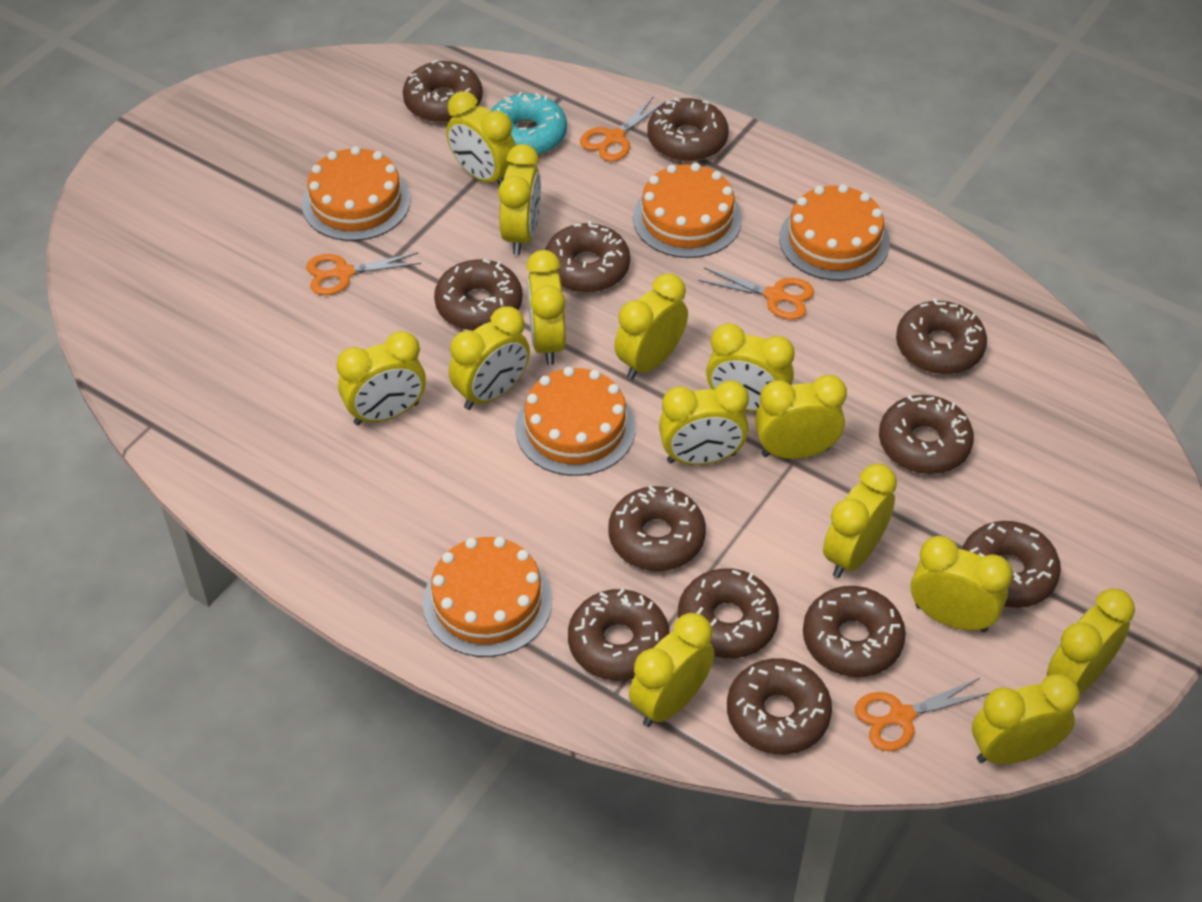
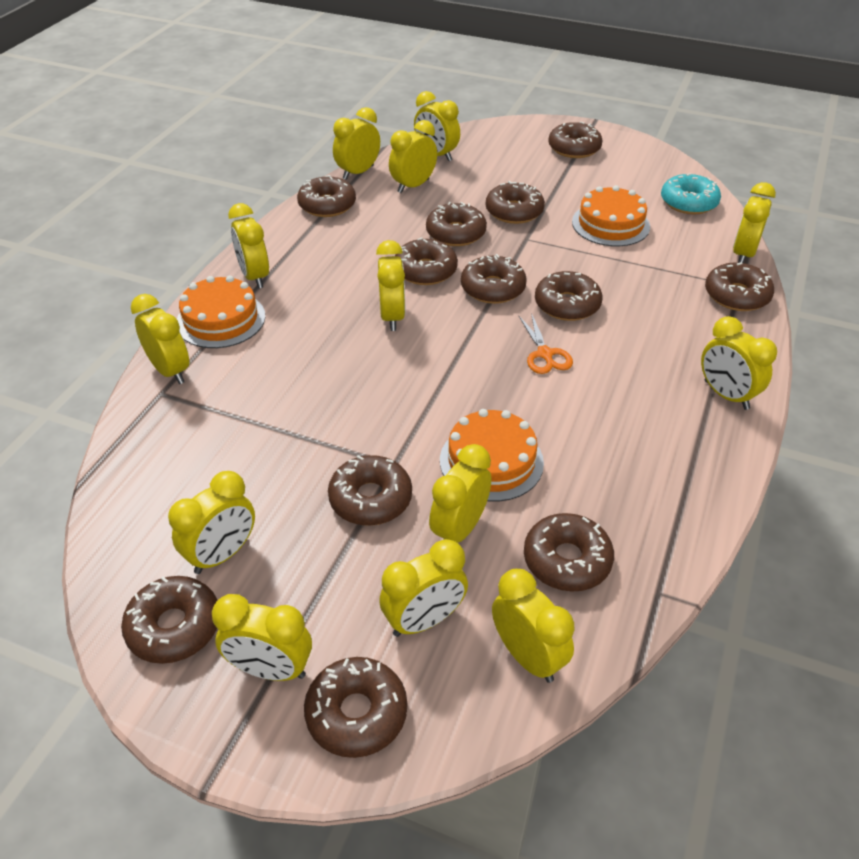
orange cake: 5 -> 3
orange scissors: 4 -> 1
yellow clock: 14 -> 13

